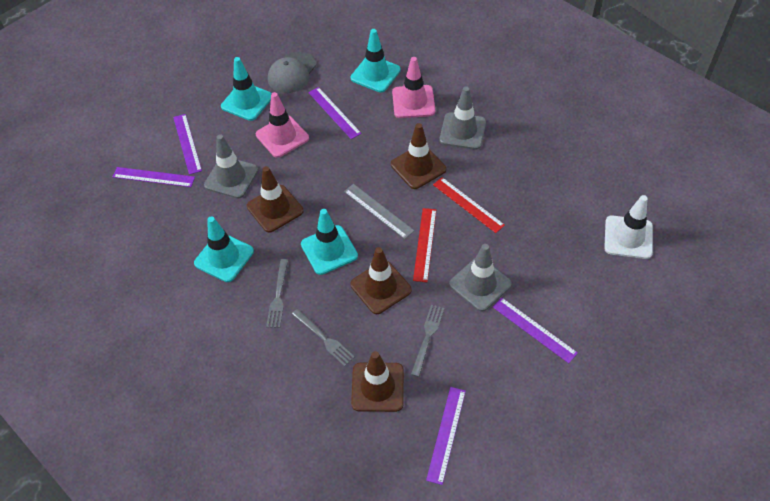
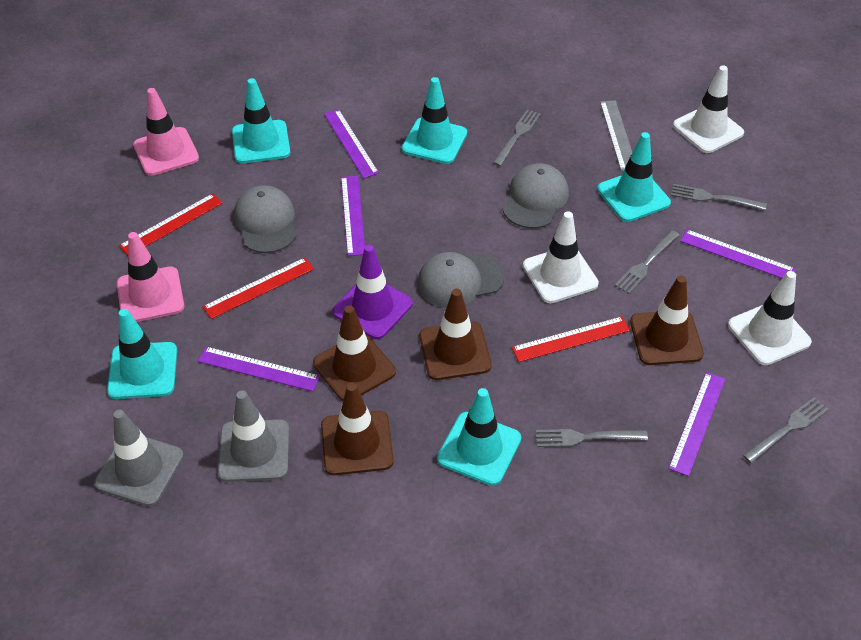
grey cap: 1 -> 3
grey fork: 3 -> 5
grey traffic cone: 3 -> 2
purple traffic cone: 0 -> 1
red ruler: 2 -> 3
turquoise traffic cone: 4 -> 5
white traffic cone: 1 -> 3

